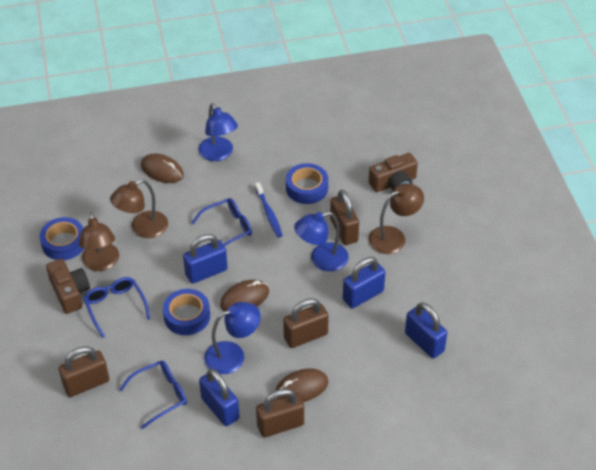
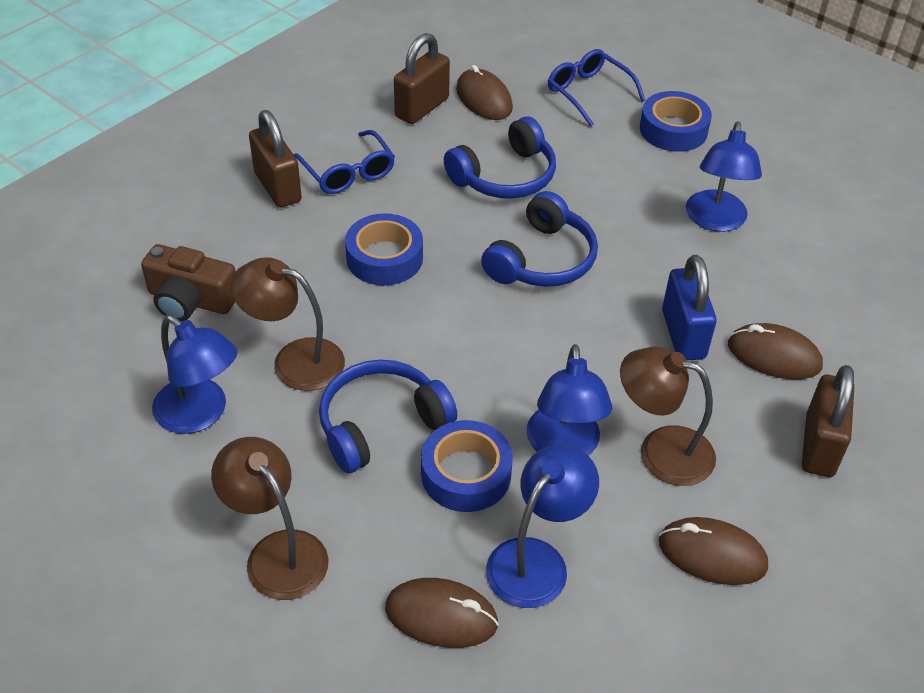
blue glasses: 3 -> 2
blue headphones: 0 -> 3
blue lamp: 3 -> 4
blue padlock: 4 -> 1
blue toothbrush: 1 -> 0
brown camera: 2 -> 1
brown mouse: 3 -> 4
brown padlock: 4 -> 3

